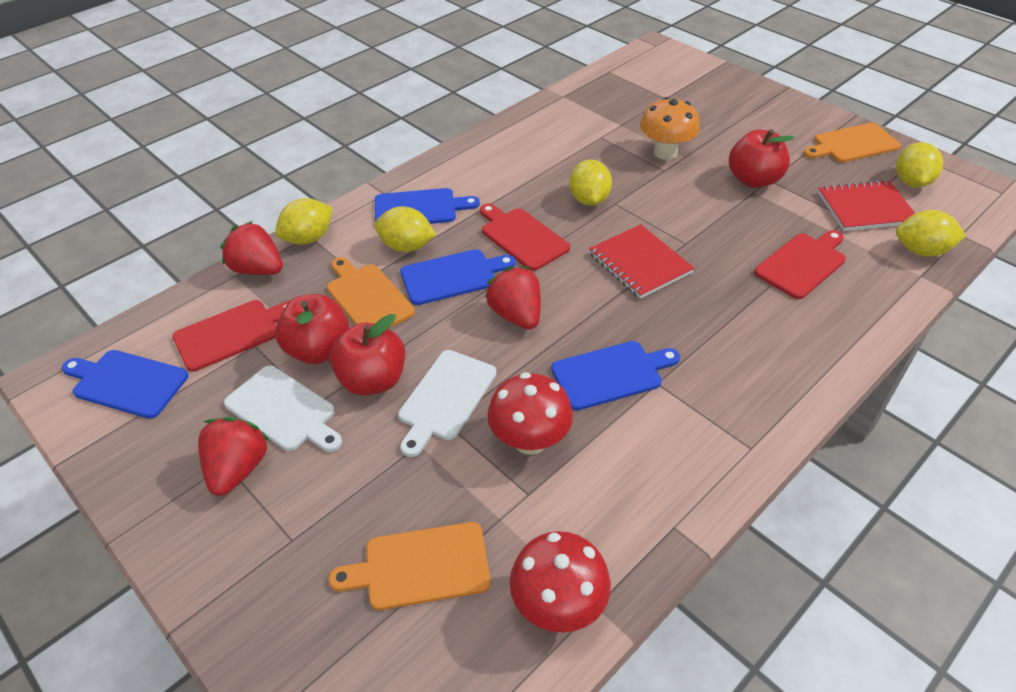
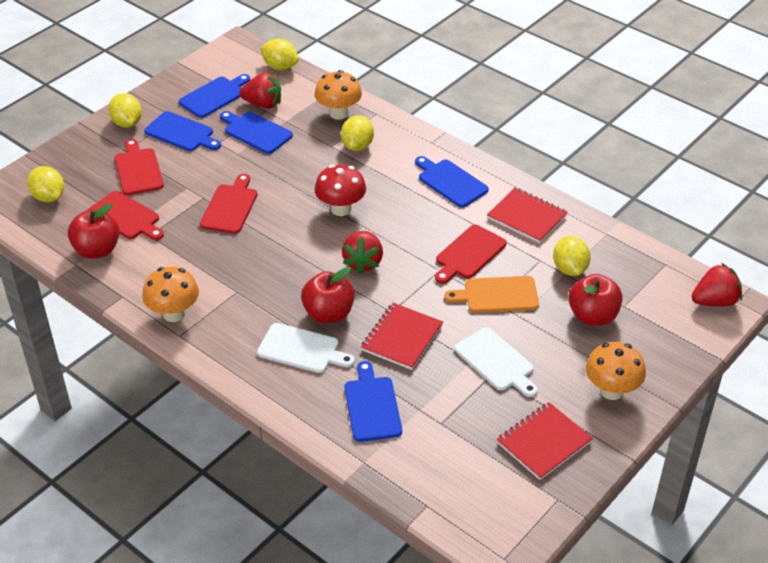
blue cutting board: 4 -> 5
orange cutting board: 3 -> 1
orange mushroom: 1 -> 3
red cutting board: 3 -> 4
red mushroom: 2 -> 1
red notebook: 2 -> 3

